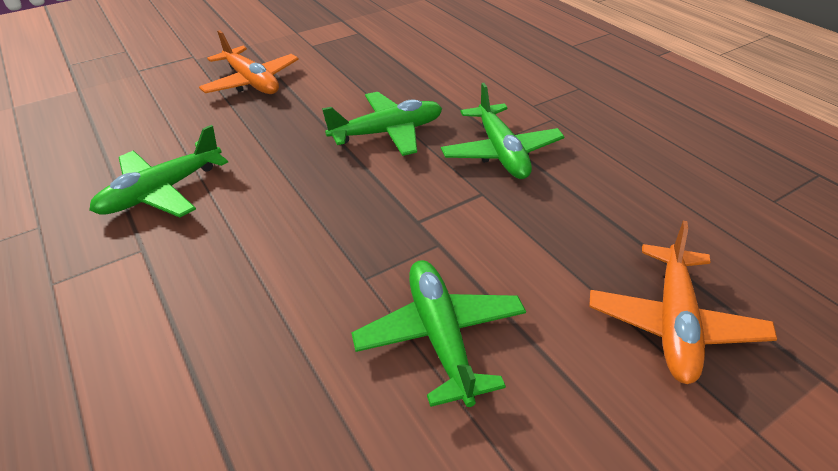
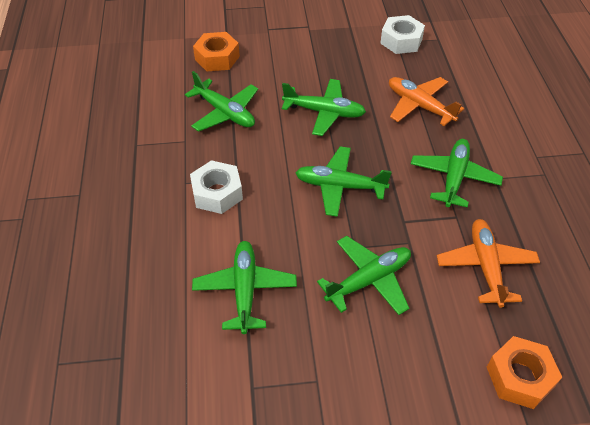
green plane: 4 -> 6
orange nut: 0 -> 2
white nut: 0 -> 2

